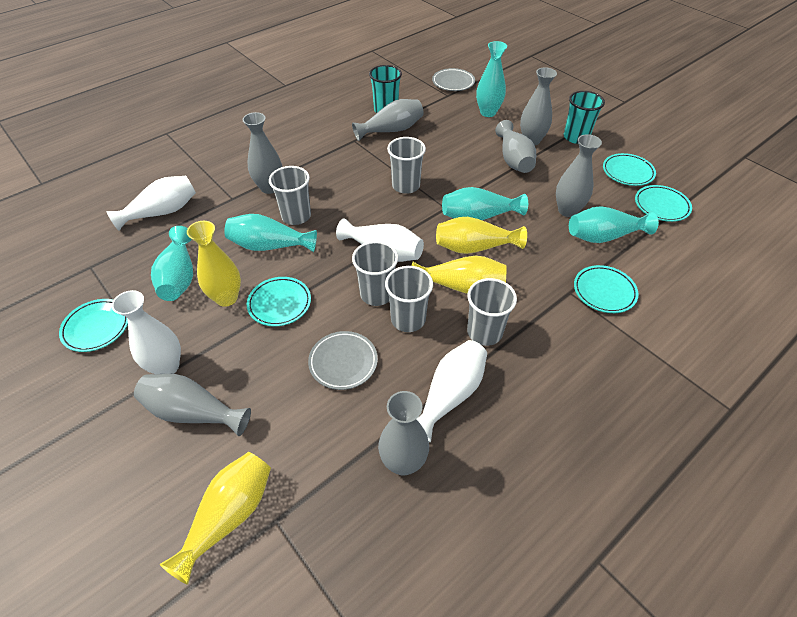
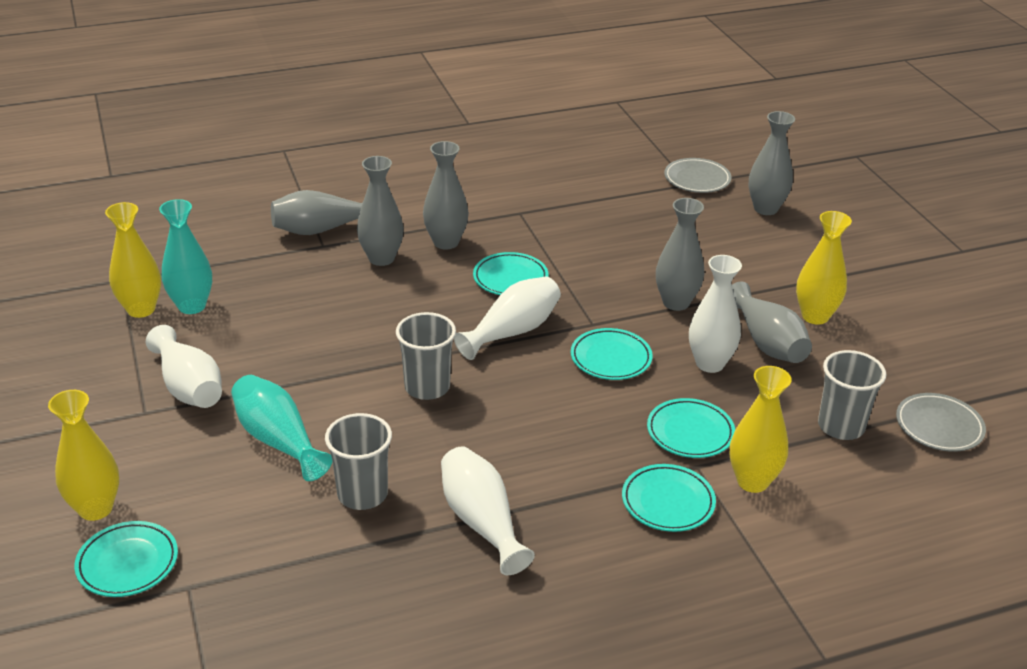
grey cup: 5 -> 3
grey vase: 7 -> 6
turquoise cup: 2 -> 0
turquoise vase: 5 -> 2

